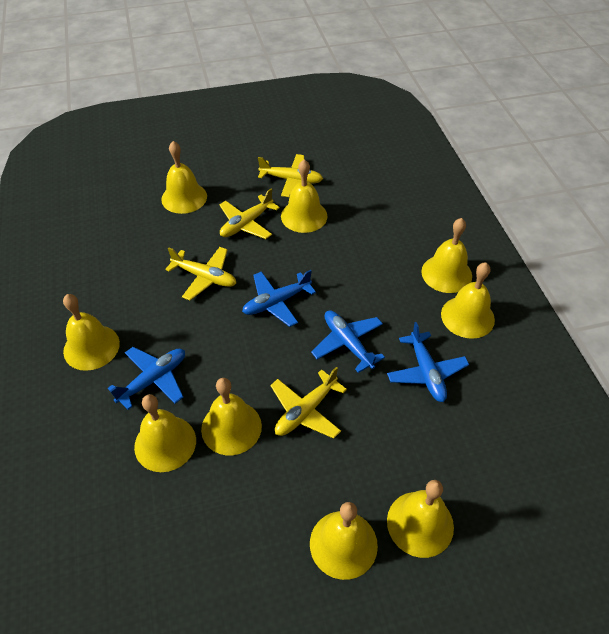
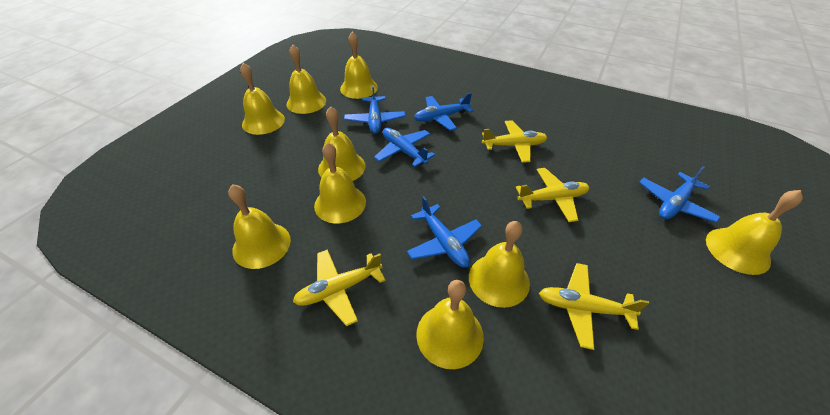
blue plane: 4 -> 5

